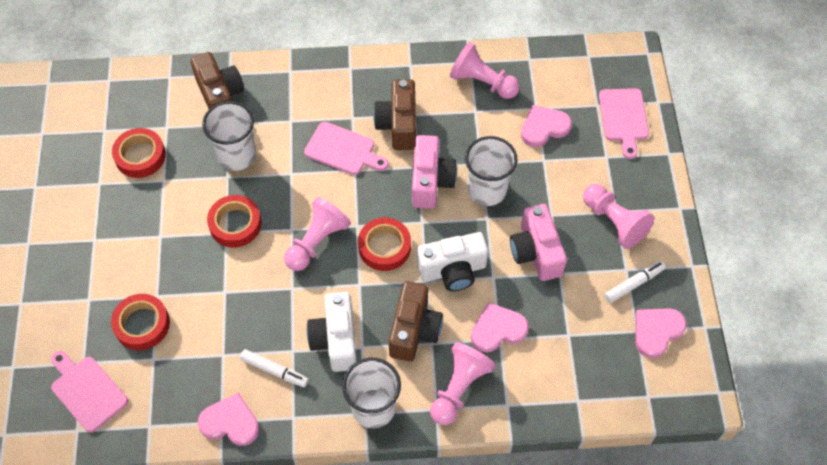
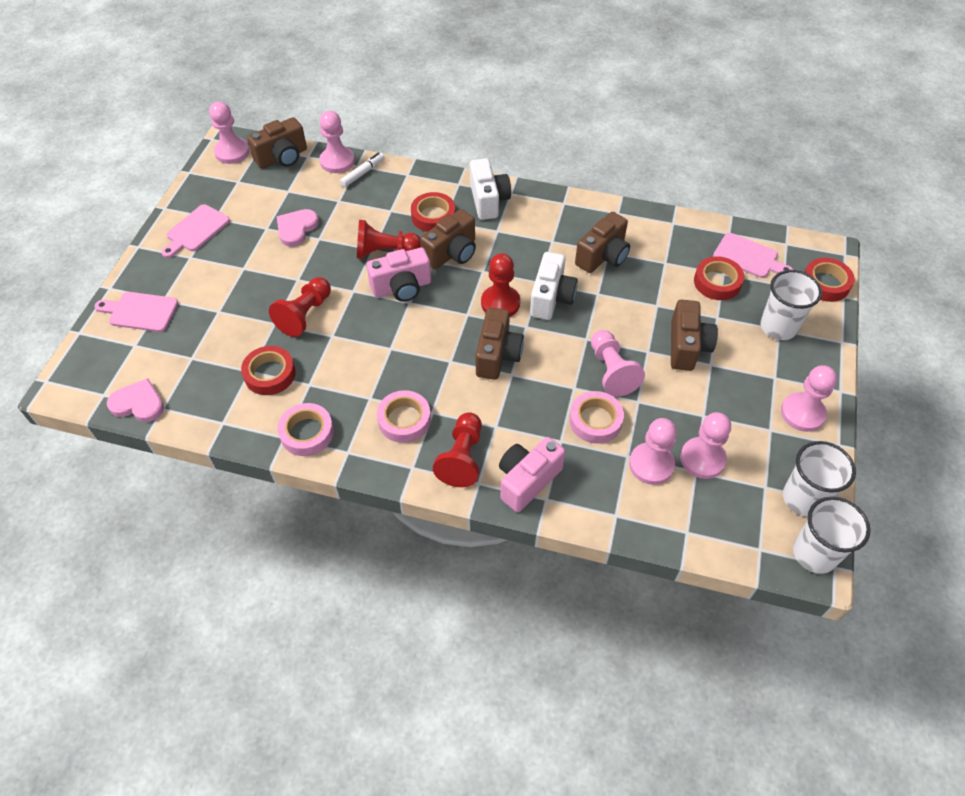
brown camera: 3 -> 5
pink heart: 4 -> 2
pink pawn: 4 -> 6
pink tape: 0 -> 3
red pawn: 0 -> 4
white marker: 2 -> 1

